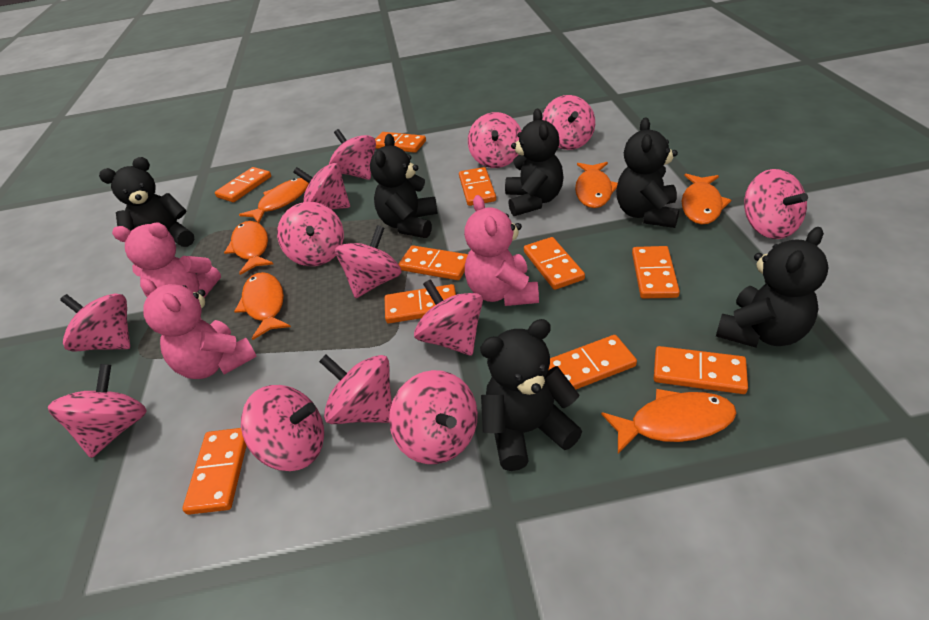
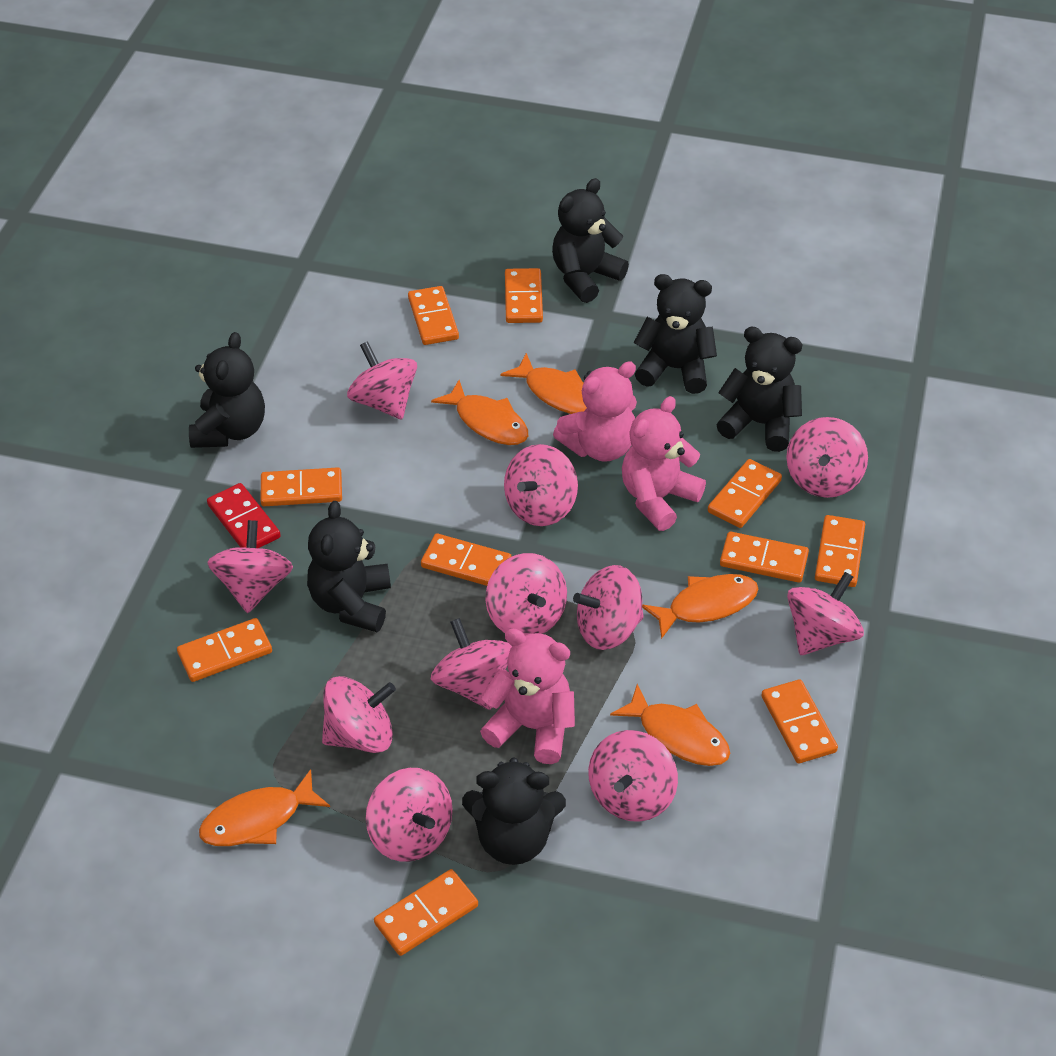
orange fish: 6 -> 5
pink spinning top: 13 -> 11
red domino: 0 -> 1

